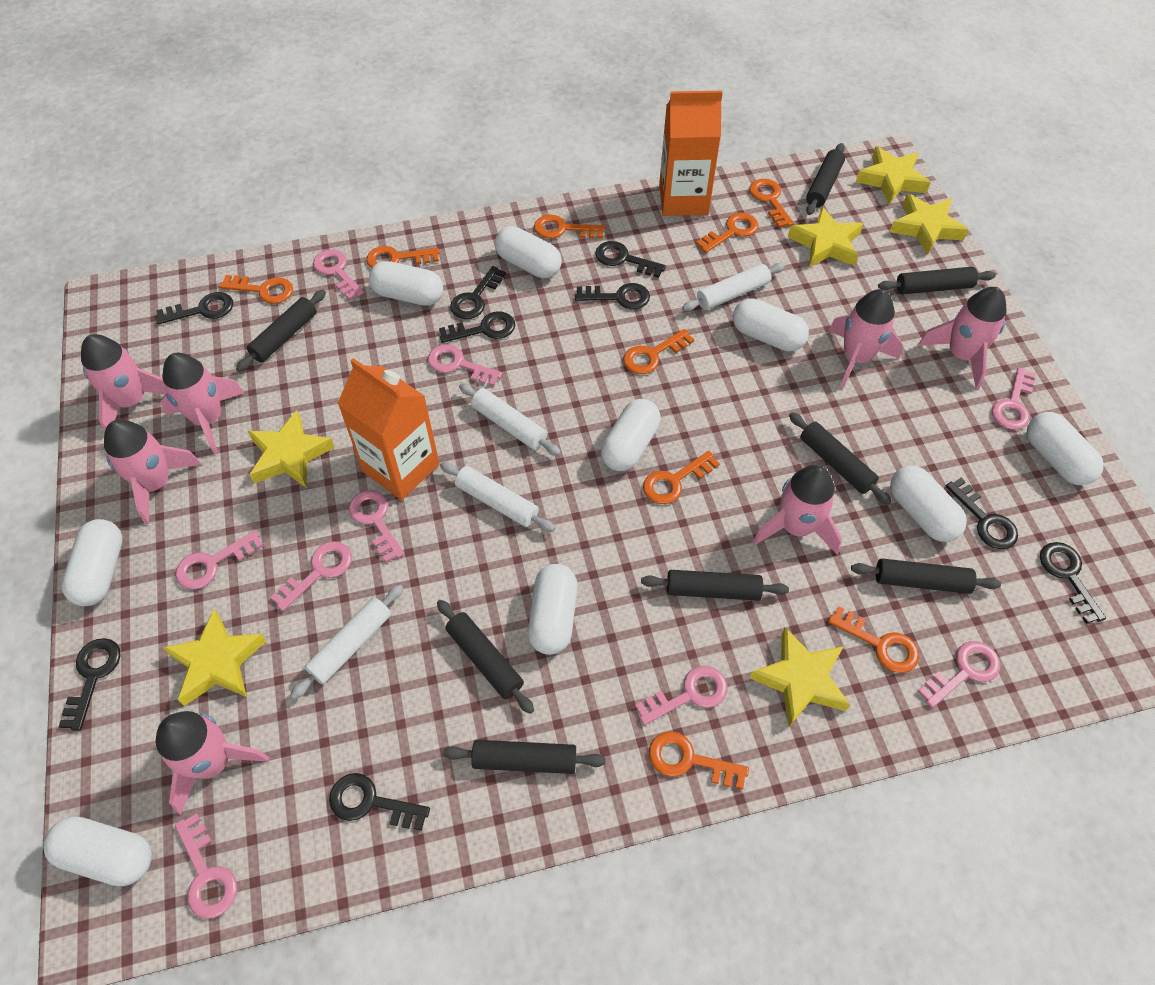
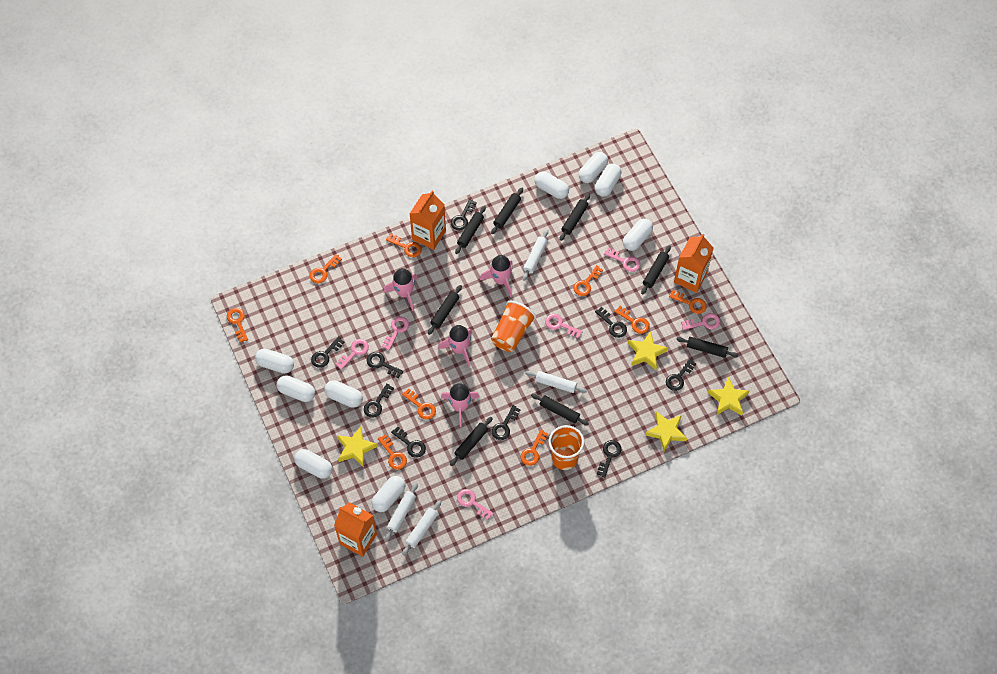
orange carton: 2 -> 3
orange cup: 0 -> 2
pink key: 9 -> 6
pink rocket: 7 -> 4
yellow star: 6 -> 4

